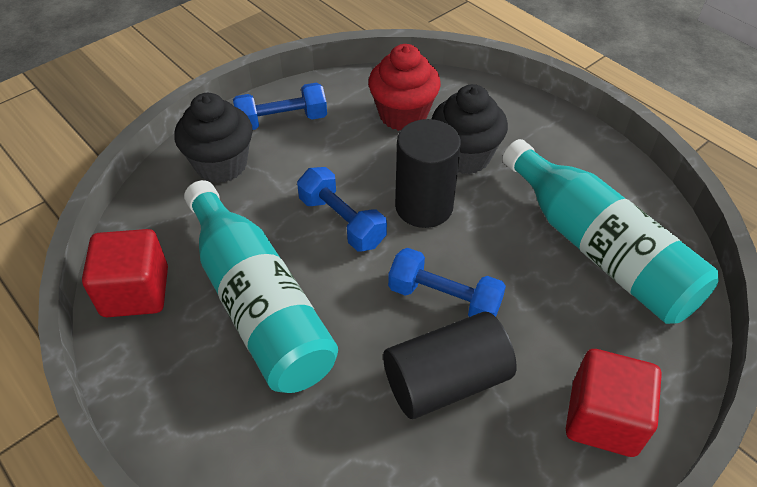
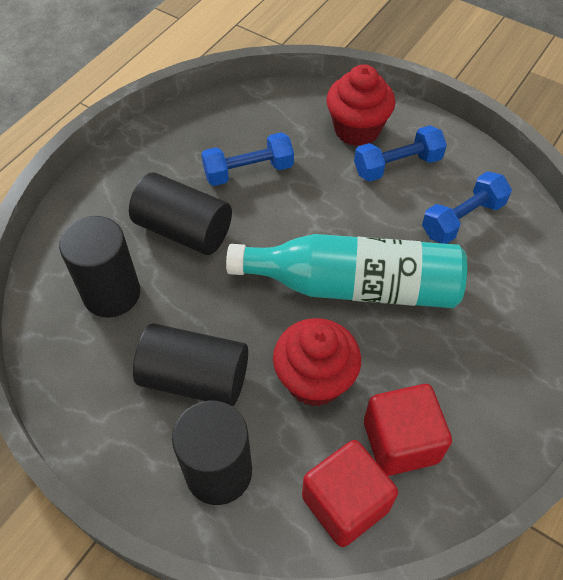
black cupcake: 2 -> 0
black cylinder: 2 -> 4
red cupcake: 1 -> 2
turquoise bottle: 2 -> 1

